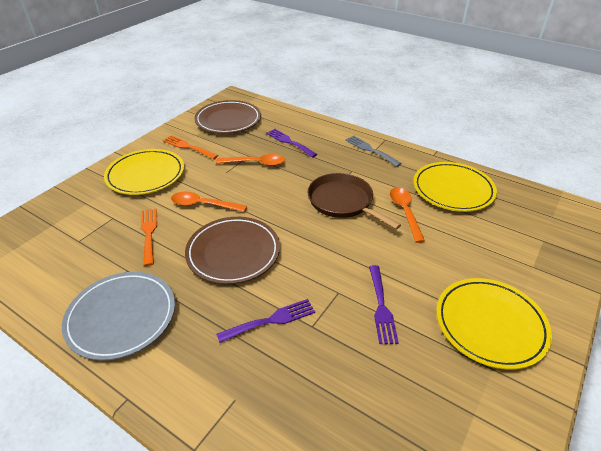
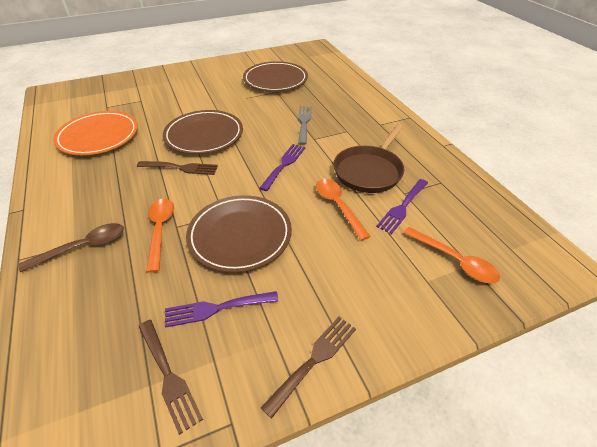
brown fork: 0 -> 3
brown plate: 2 -> 3
brown spoon: 0 -> 1
grey plate: 1 -> 0
orange fork: 2 -> 0
orange plate: 0 -> 1
yellow plate: 3 -> 0

